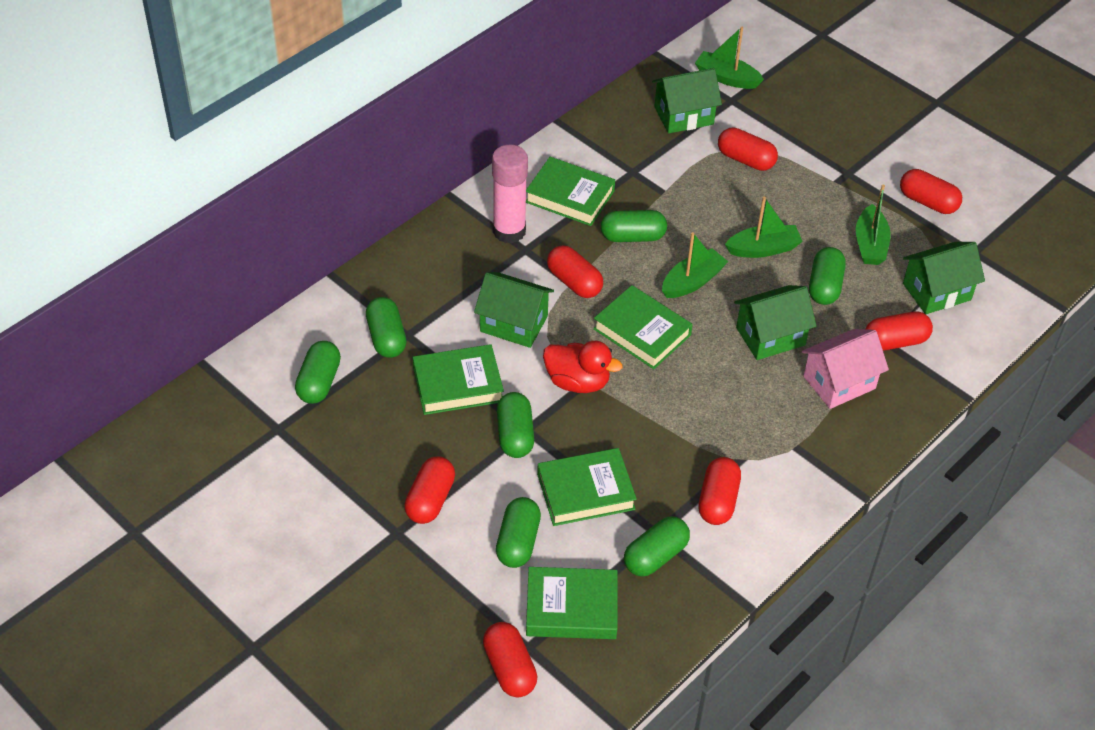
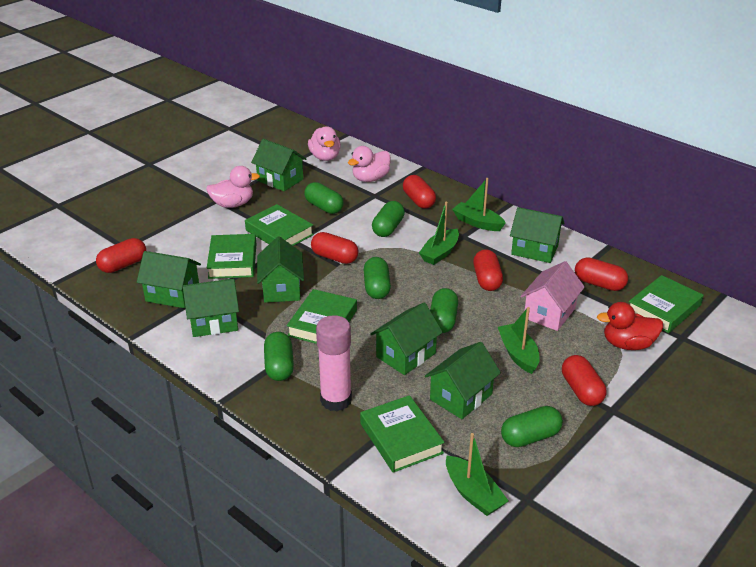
green capsule: 7 -> 6
green house: 4 -> 7
pink duck: 0 -> 3
red capsule: 7 -> 6

